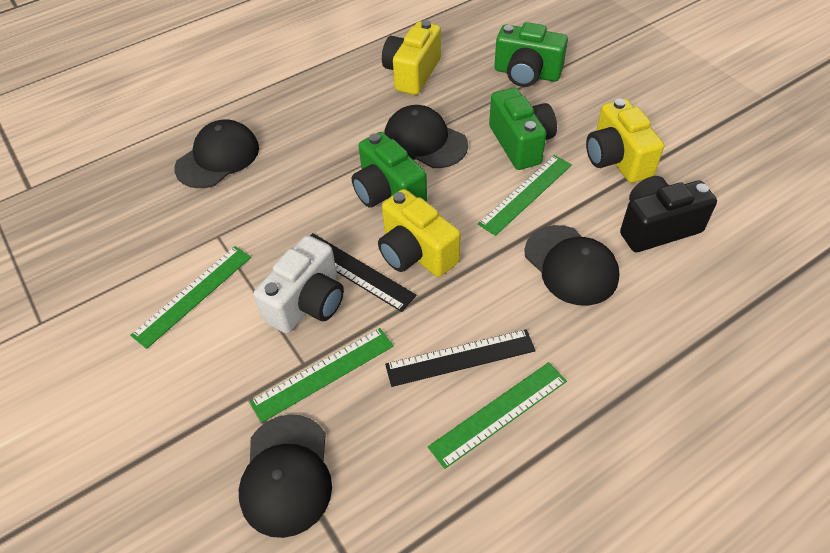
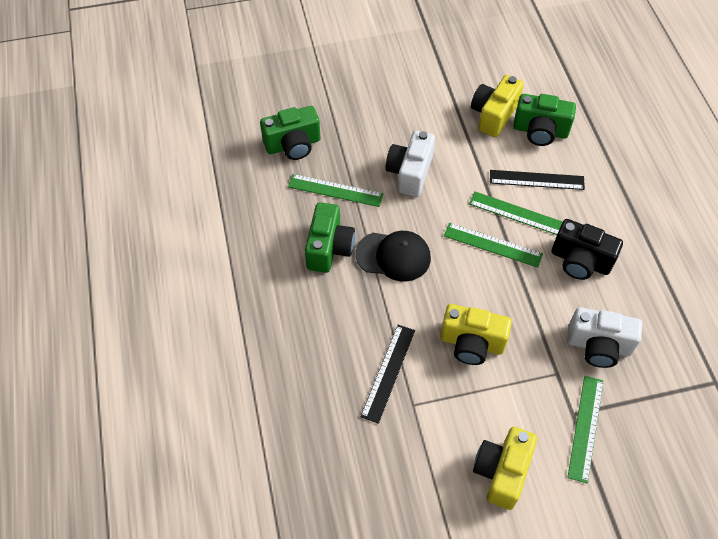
black cap: 4 -> 1
white camera: 1 -> 2

